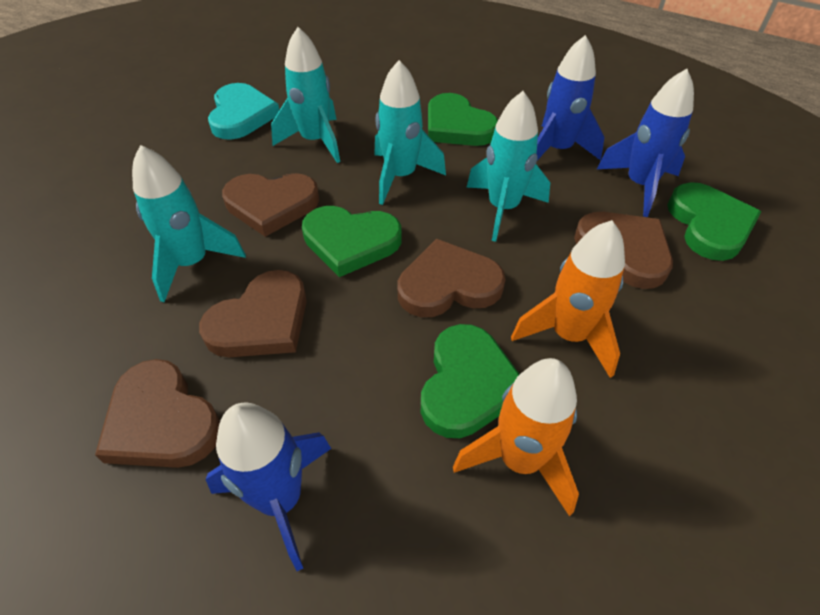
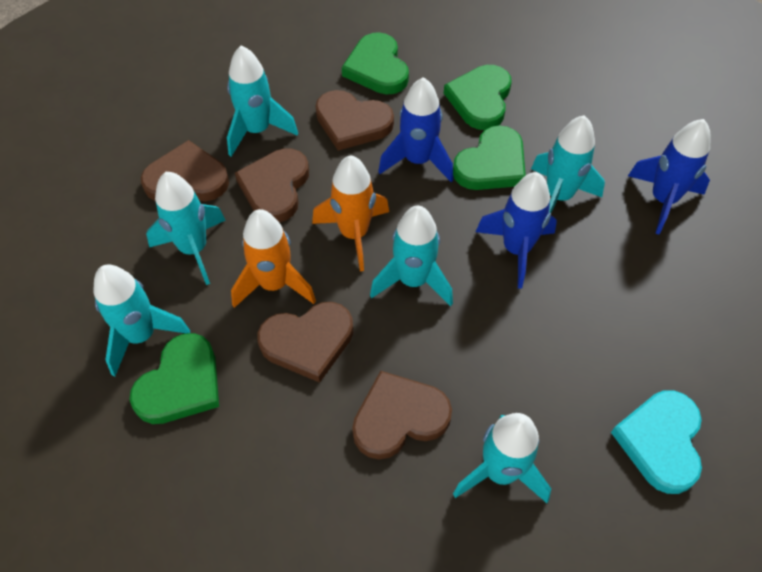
turquoise rocket: 4 -> 6

